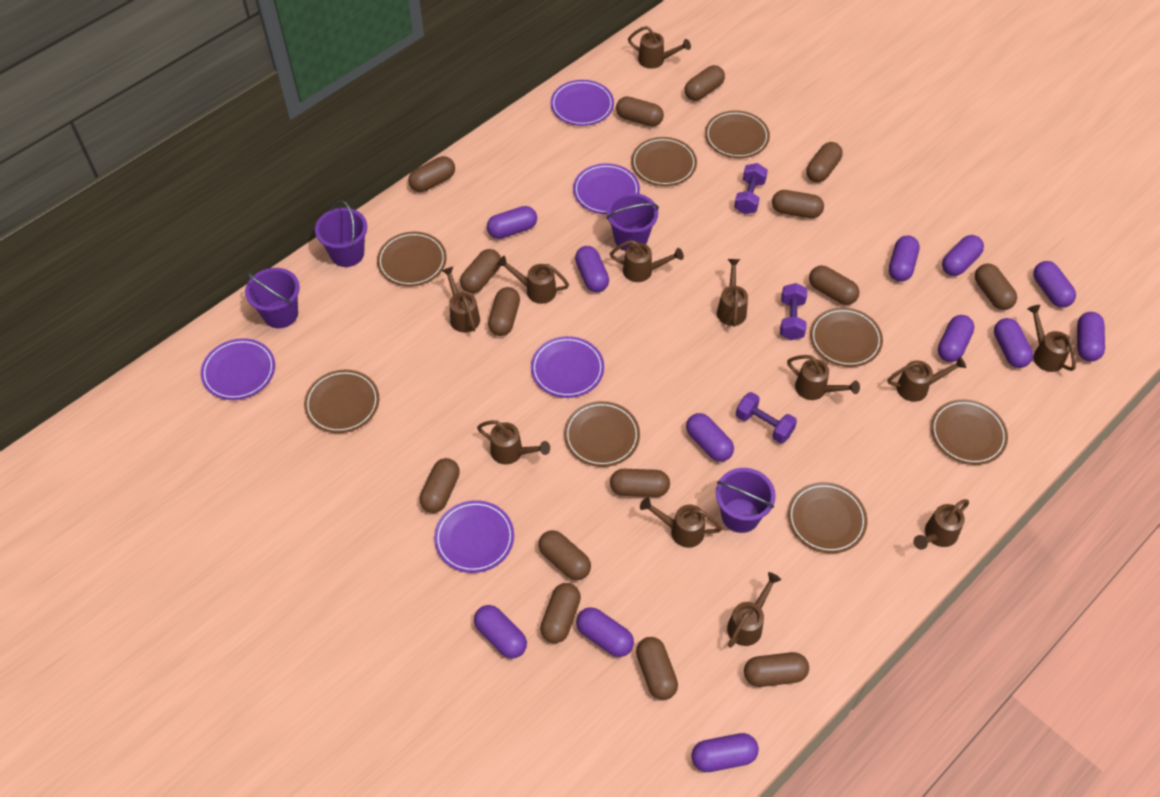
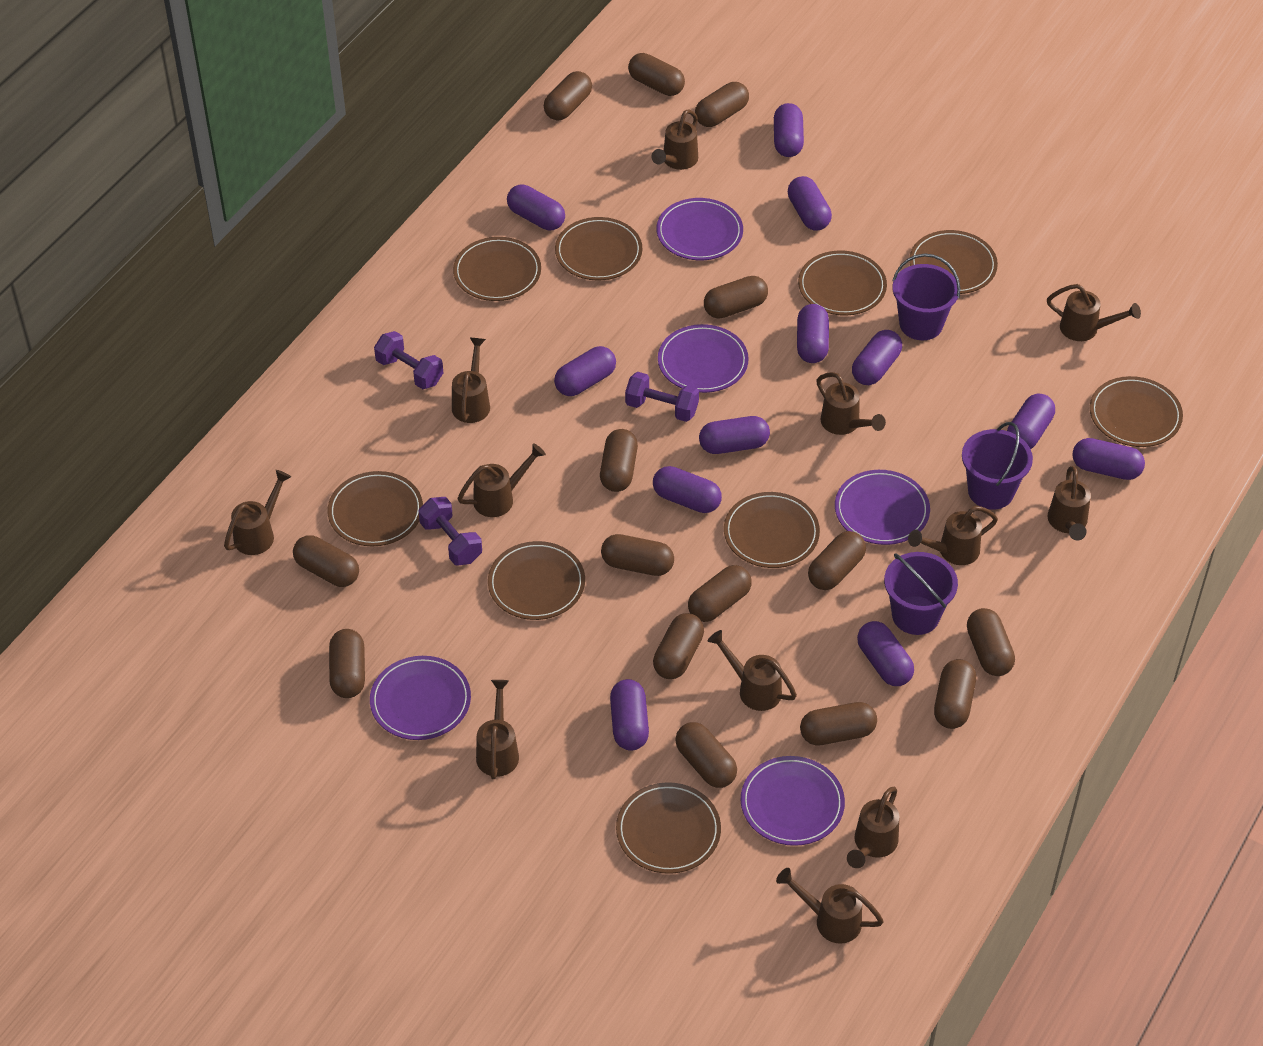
brown plate: 8 -> 9
purple bucket: 4 -> 3

